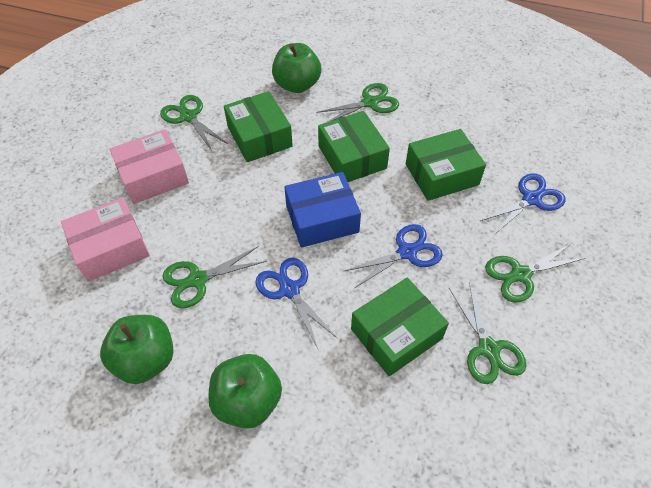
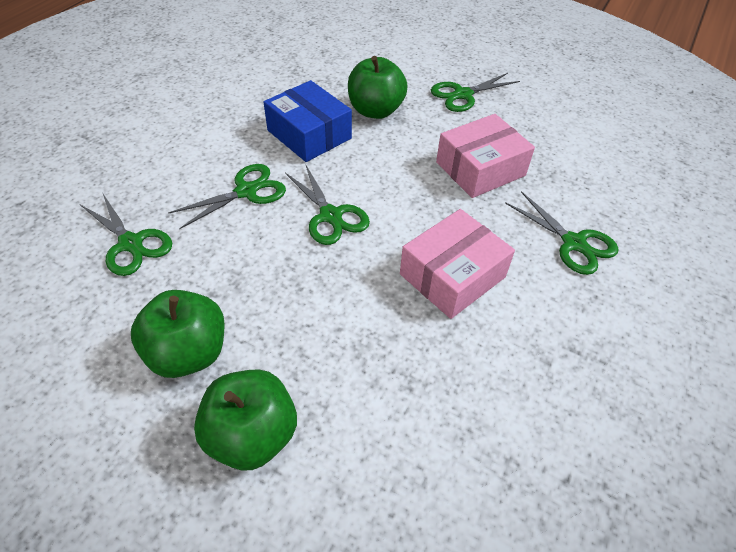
blue scissors: 3 -> 0
green box: 4 -> 0

